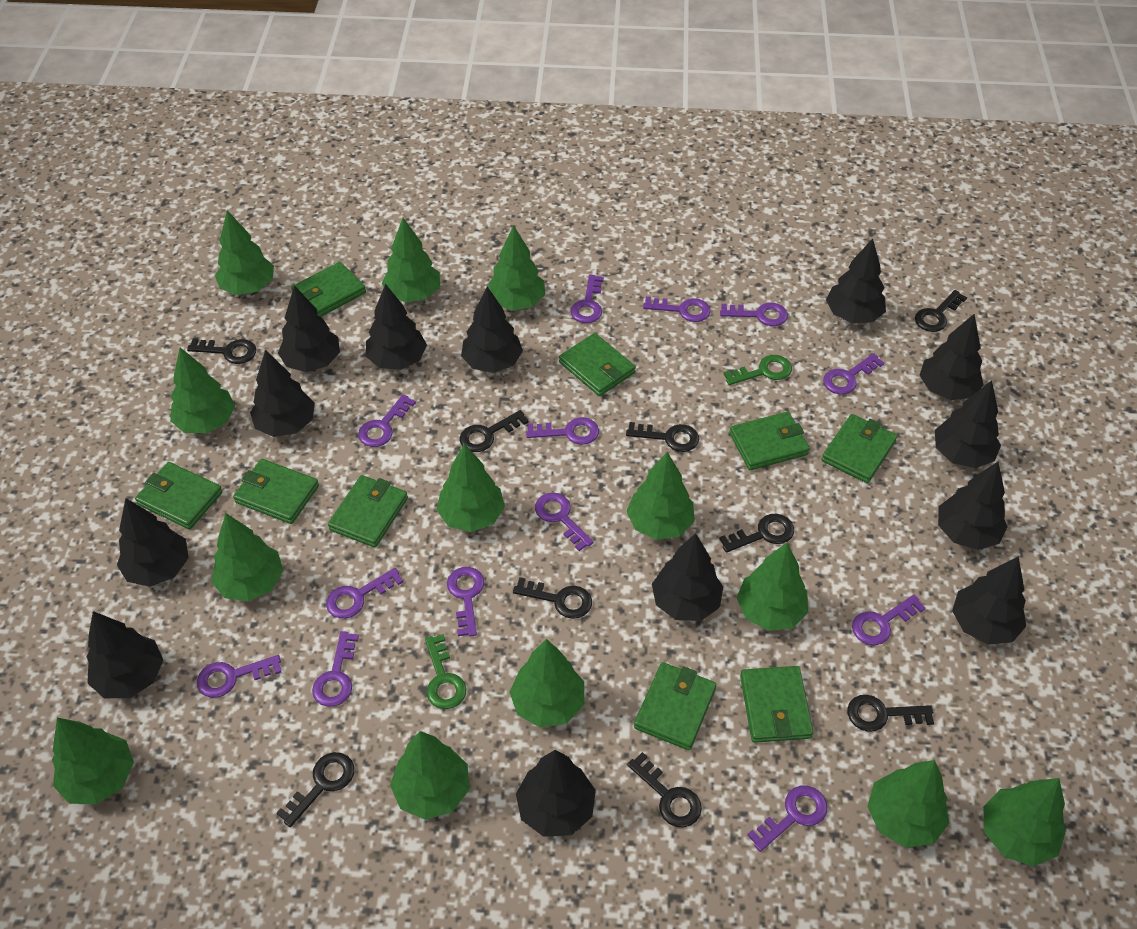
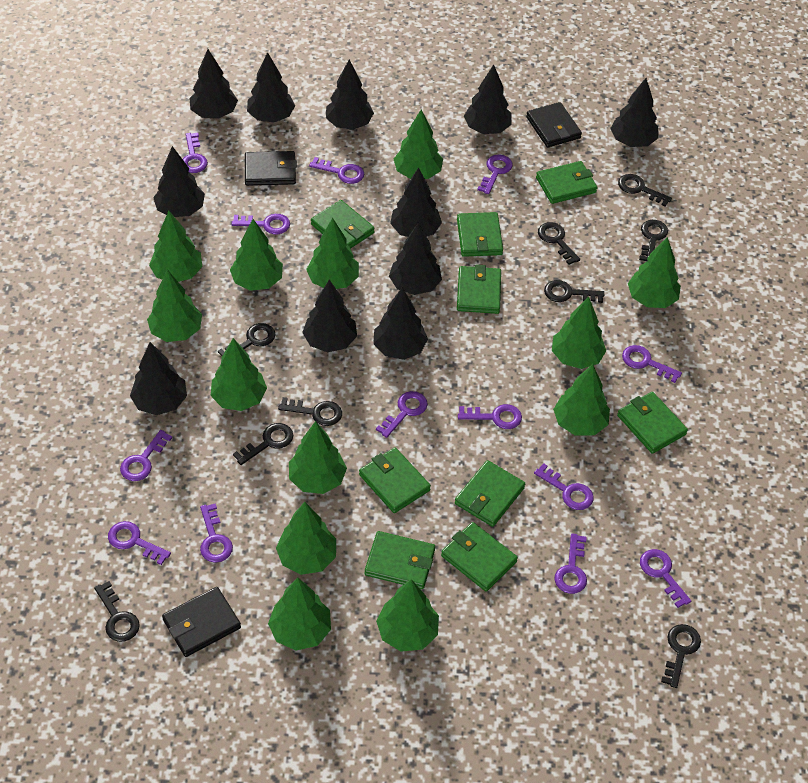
black tree: 13 -> 11
black wallet: 0 -> 3
green key: 2 -> 0

